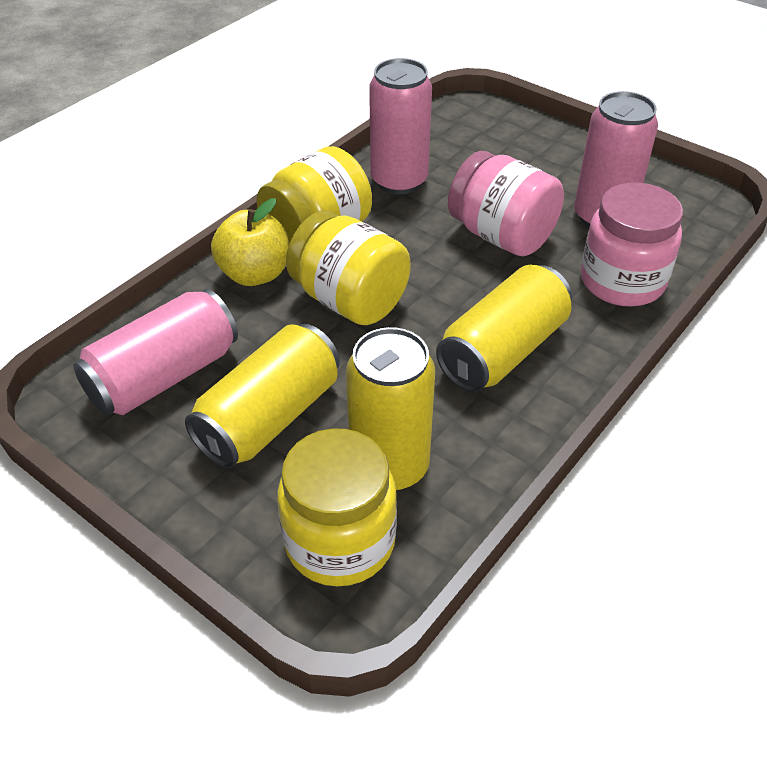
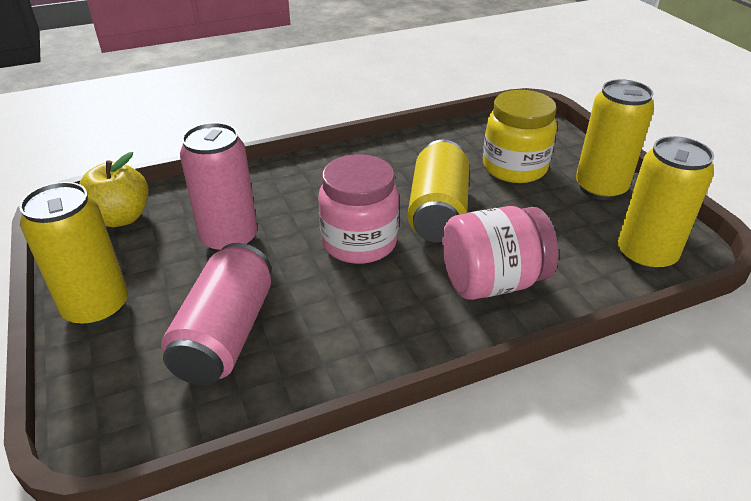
pink can: 3 -> 2
yellow can: 3 -> 4
yellow jar: 3 -> 1

